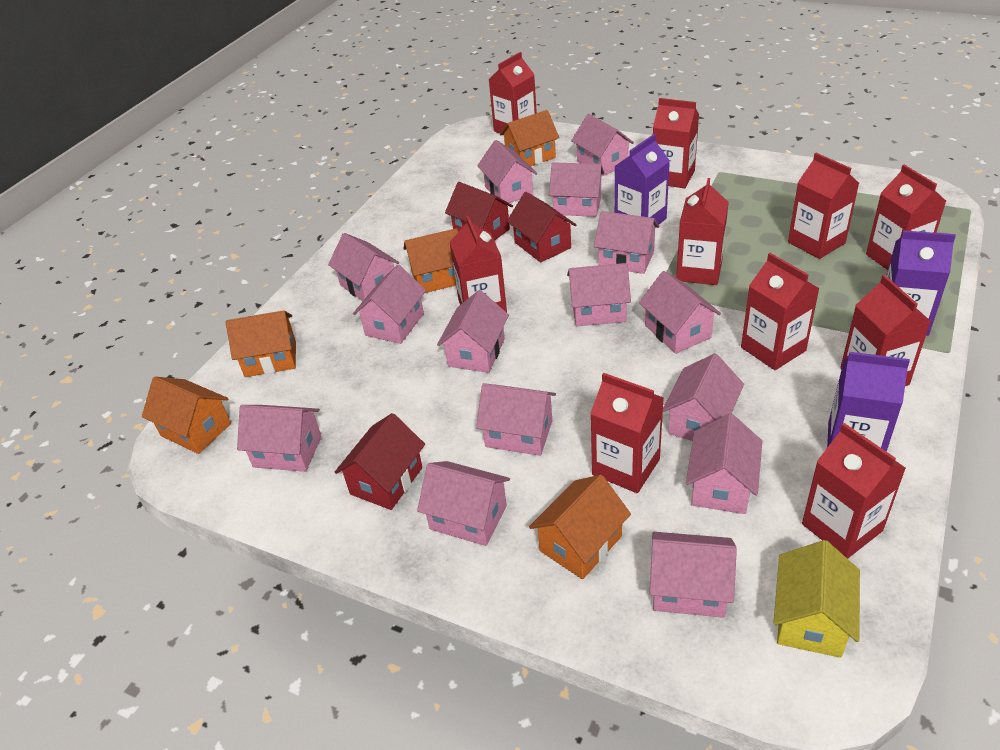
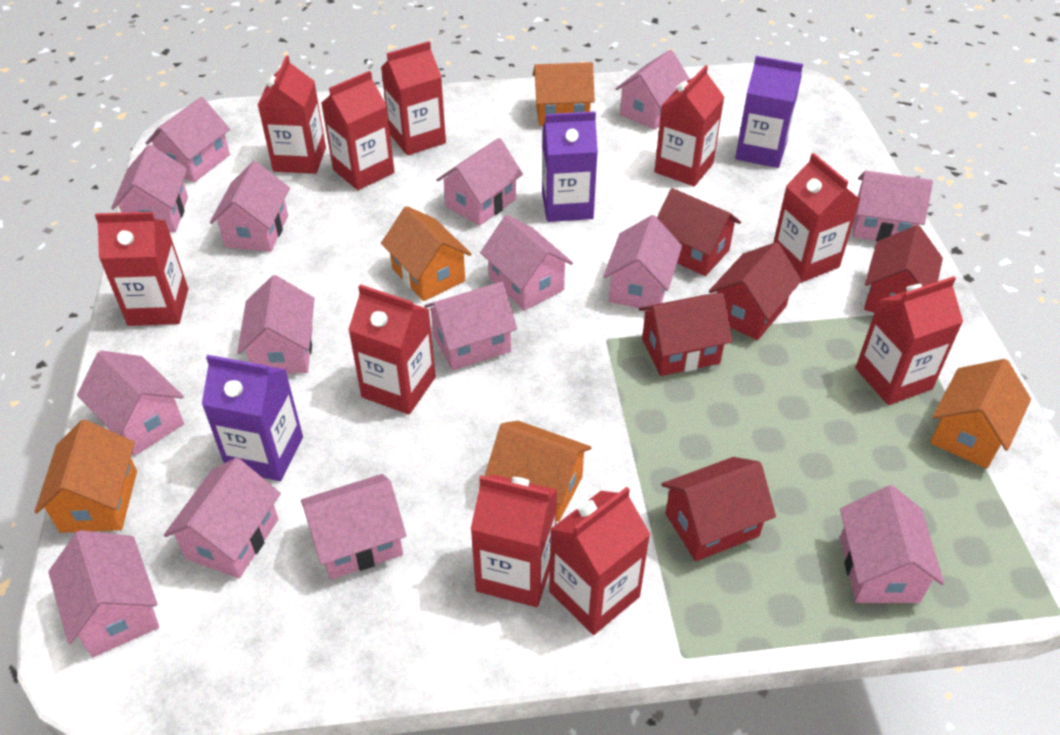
red house: 3 -> 5
yellow house: 1 -> 0

